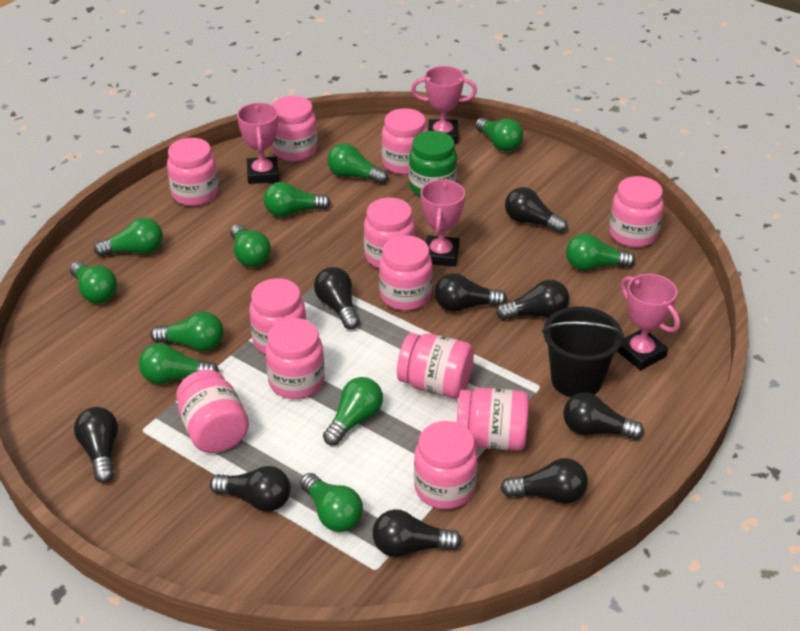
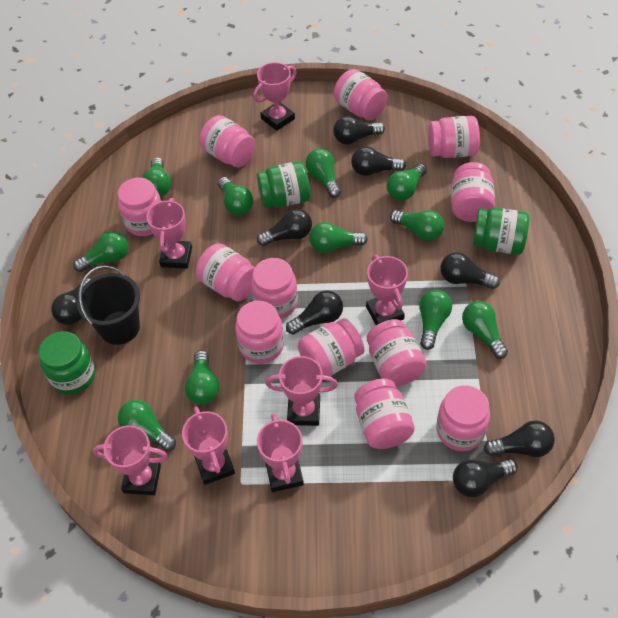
black light bulb: 9 -> 8
green jar: 1 -> 3
pink trophy: 4 -> 7

